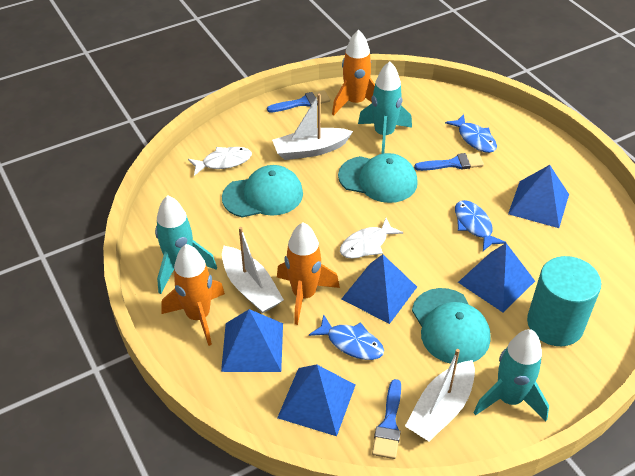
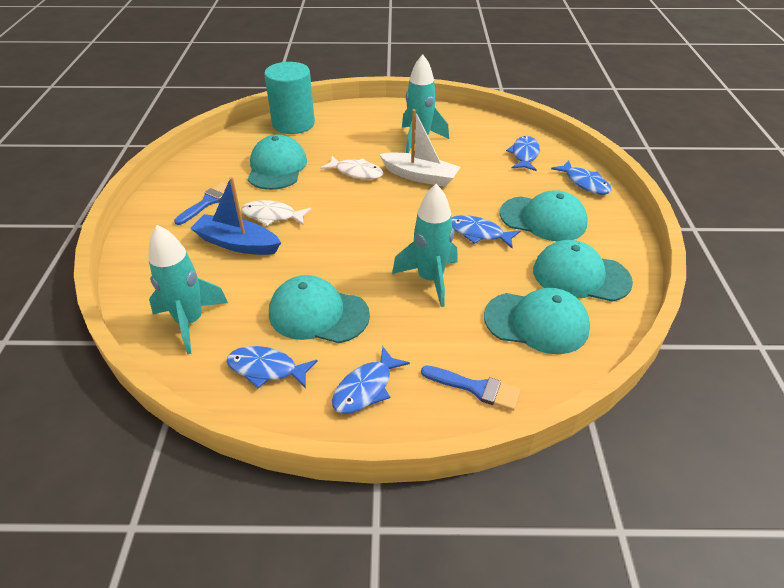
blue boat: 0 -> 1
blue brush: 3 -> 2
blue fish: 3 -> 5
blue pyramid: 5 -> 0
orange rocket: 3 -> 0
turquoise cap: 3 -> 5
white boat: 3 -> 1

